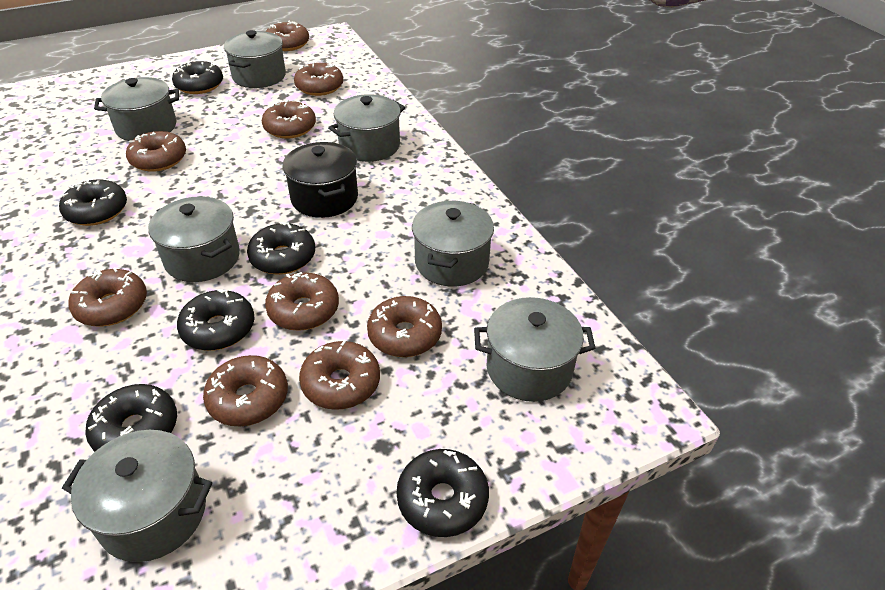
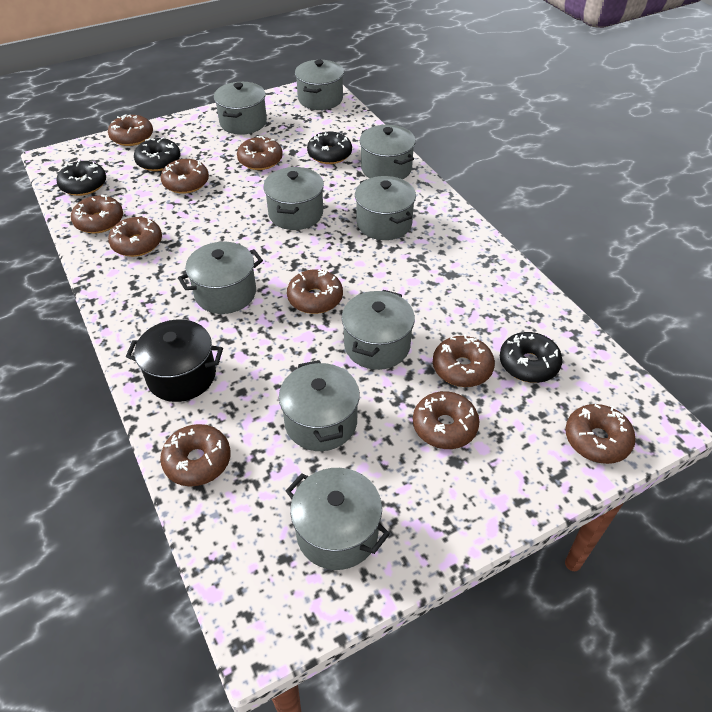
black donut: 6 -> 4
brown donut: 9 -> 10
grey pot: 7 -> 9

